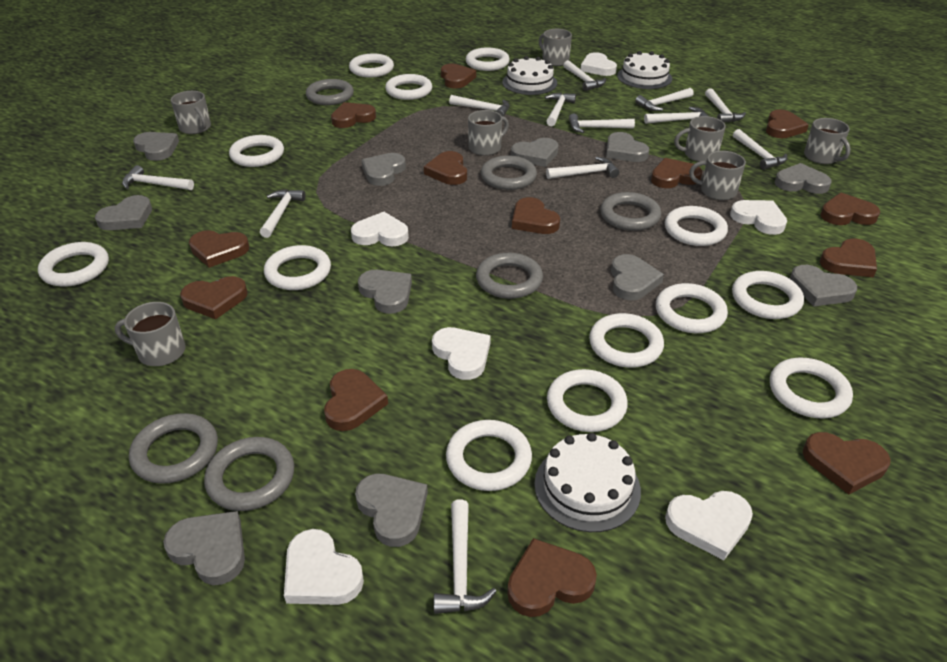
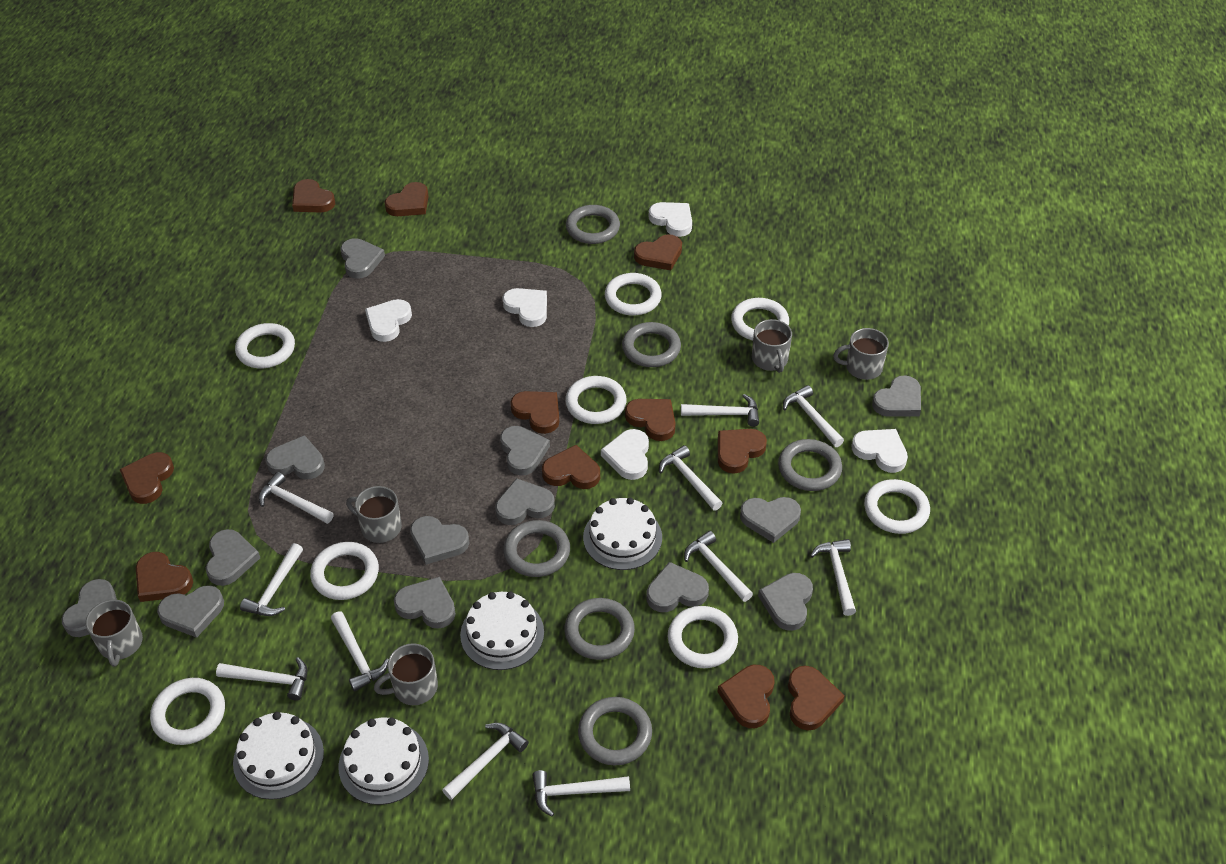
brown heart: 13 -> 11
grey heart: 11 -> 13
grey mug: 7 -> 5
white cake: 3 -> 4
white hammer: 12 -> 11
white heart: 6 -> 5
white ring: 13 -> 8

